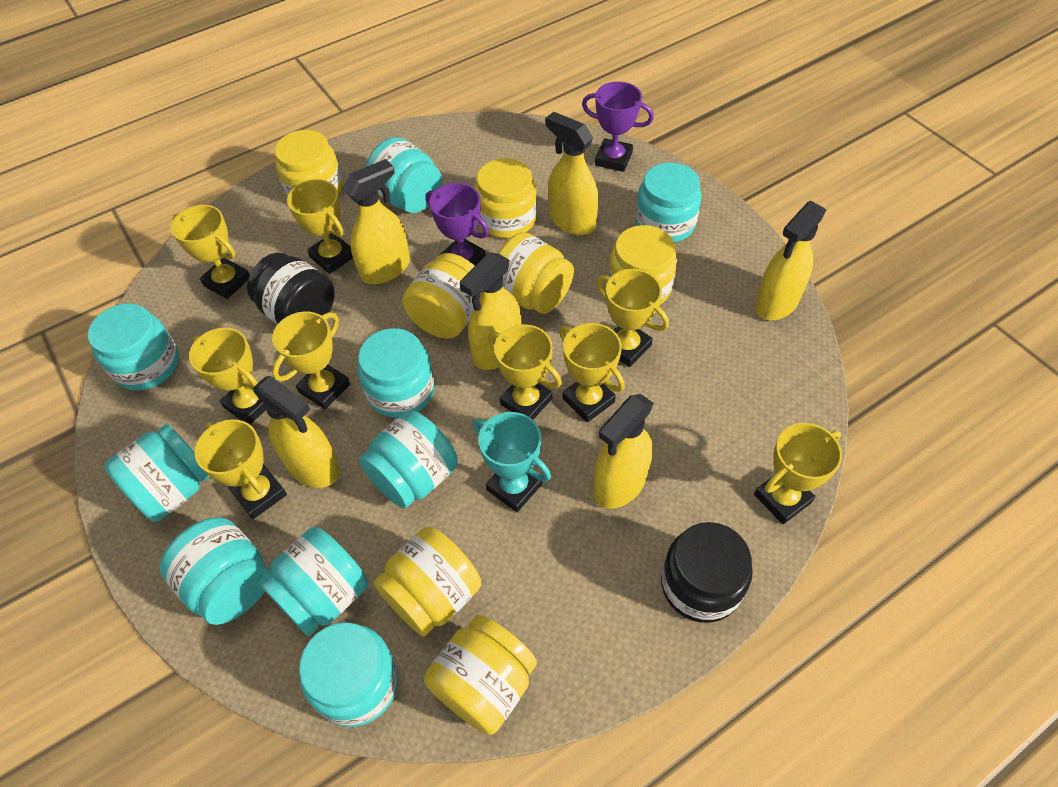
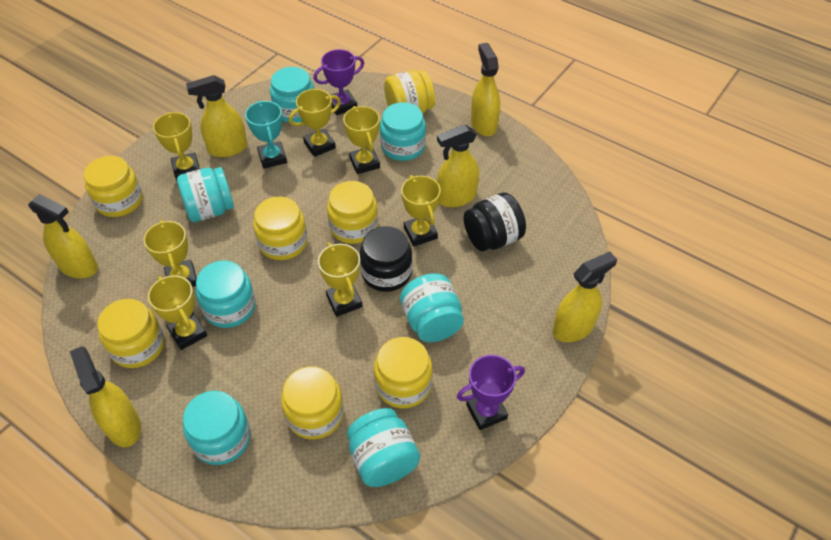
turquoise jar: 9 -> 7
yellow trophy: 9 -> 7

